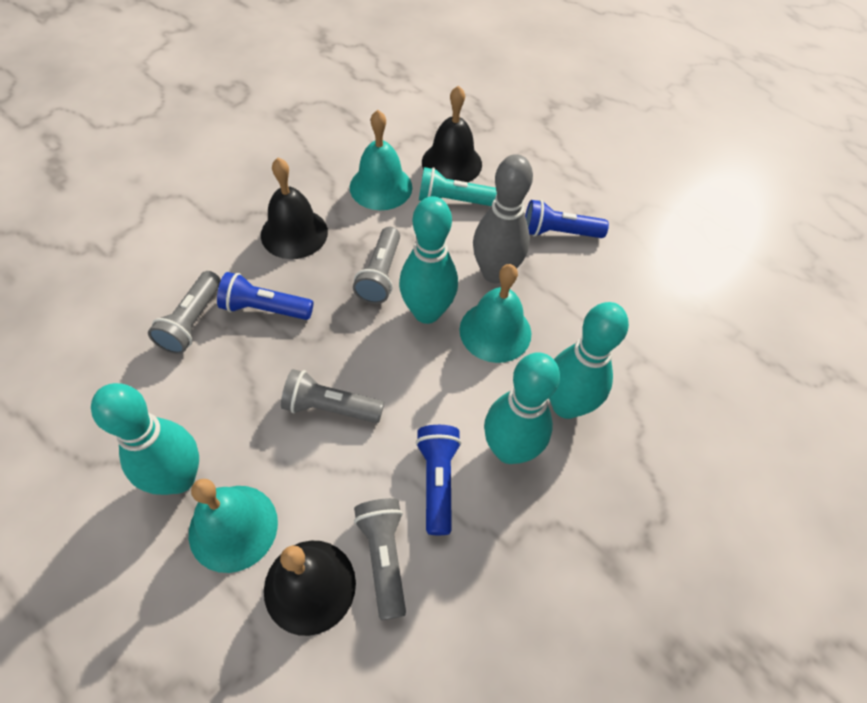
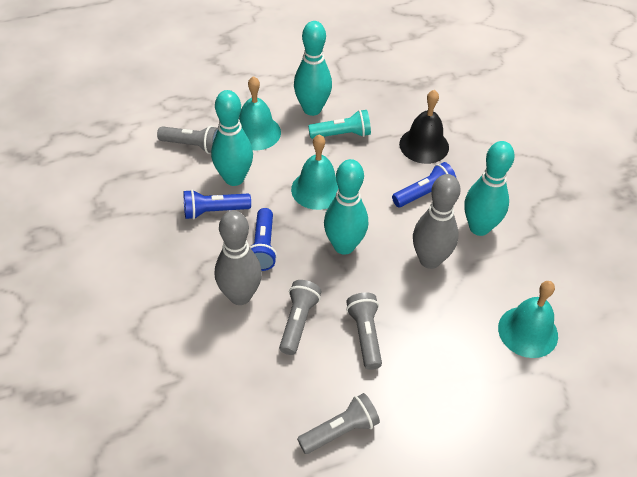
black bell: 3 -> 1
grey bowling pin: 1 -> 2

